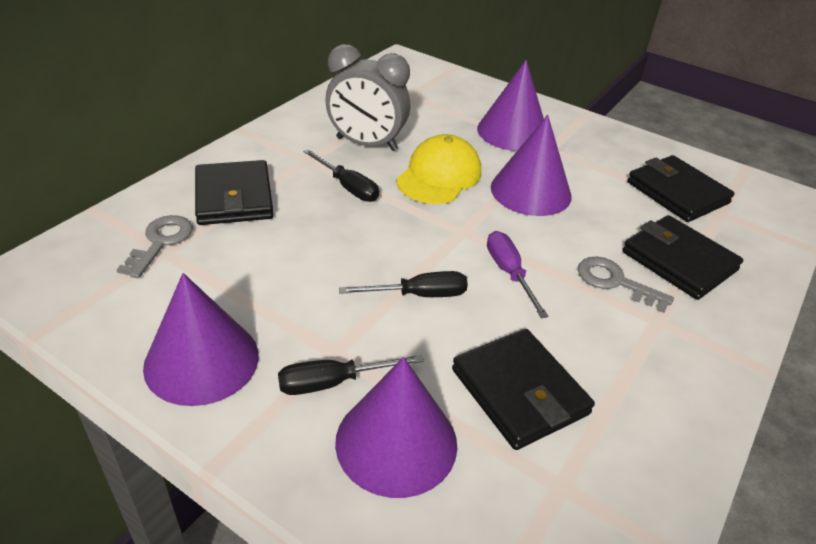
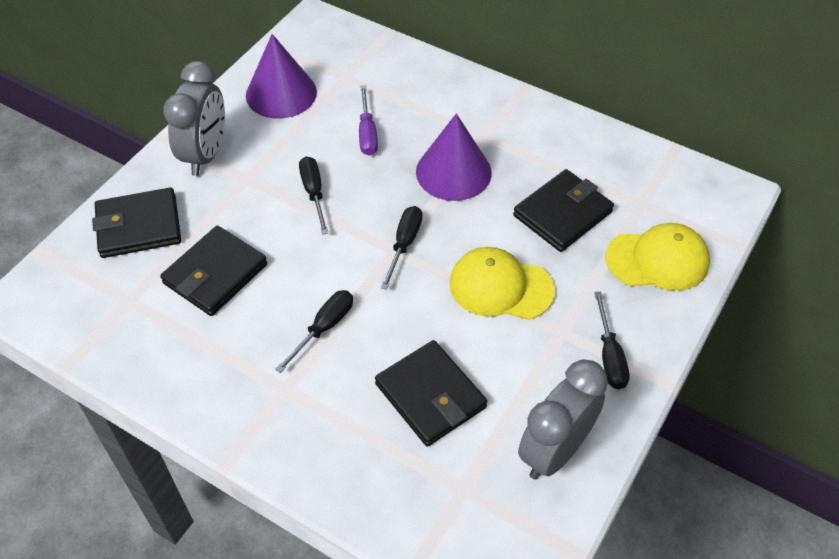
black screwdriver: 3 -> 4
grey clock: 1 -> 2
grey key: 2 -> 0
purple cone: 4 -> 2
yellow cap: 1 -> 2

